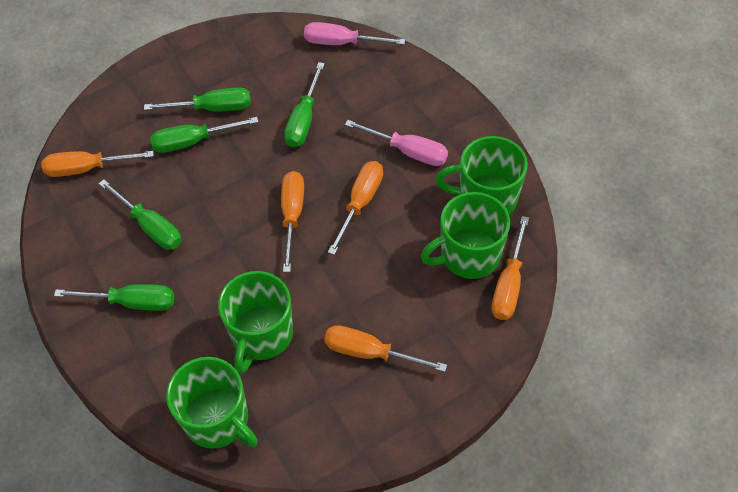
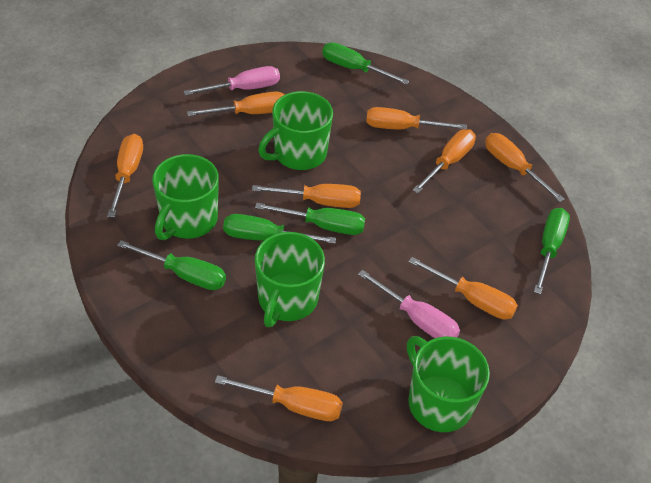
orange screwdriver: 5 -> 8

